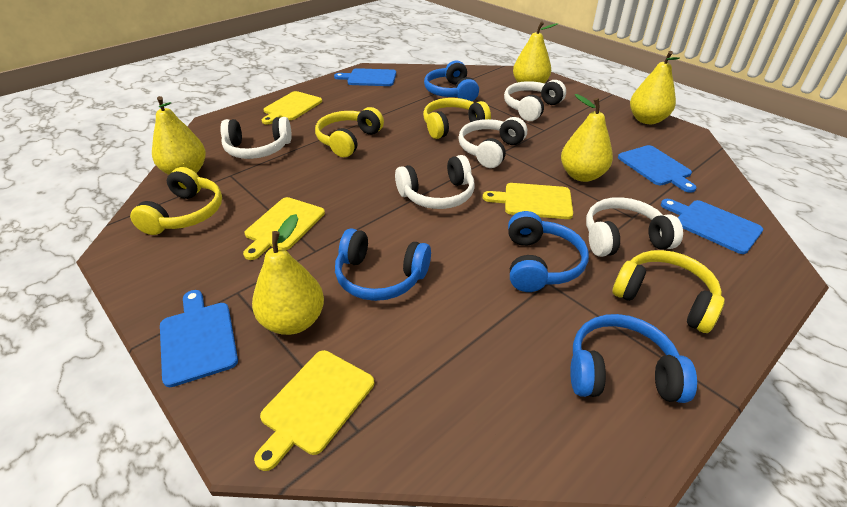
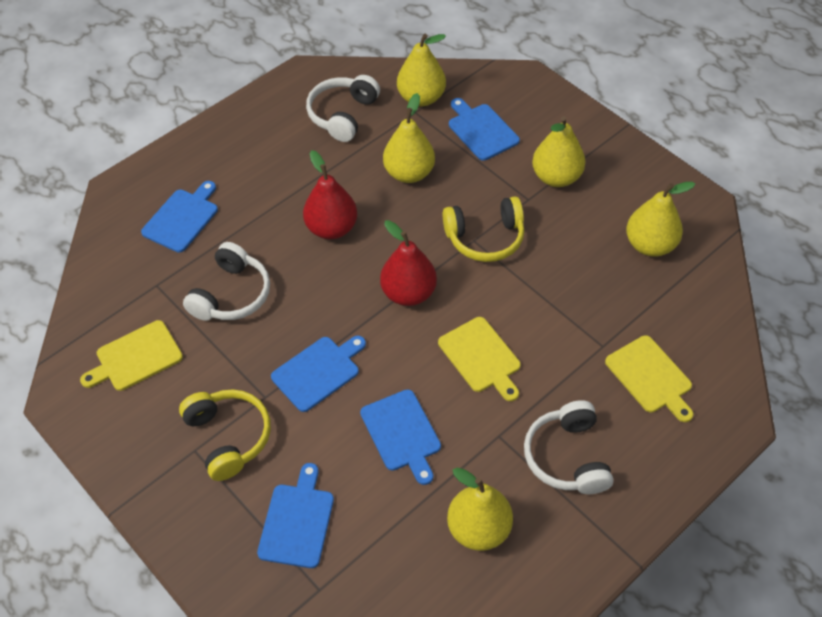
blue cutting board: 4 -> 5
blue headphones: 4 -> 0
red pear: 0 -> 2
white headphones: 5 -> 3
yellow cutting board: 4 -> 3
yellow headphones: 4 -> 2

